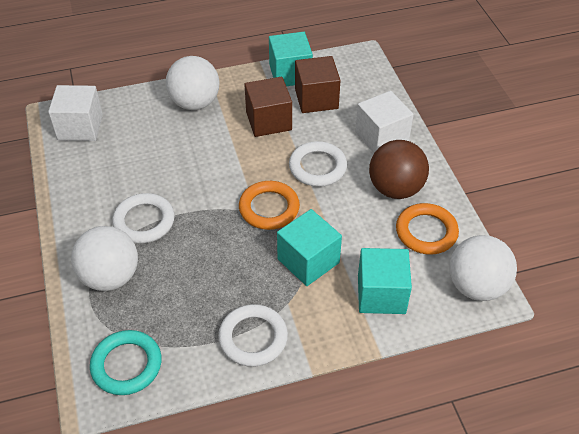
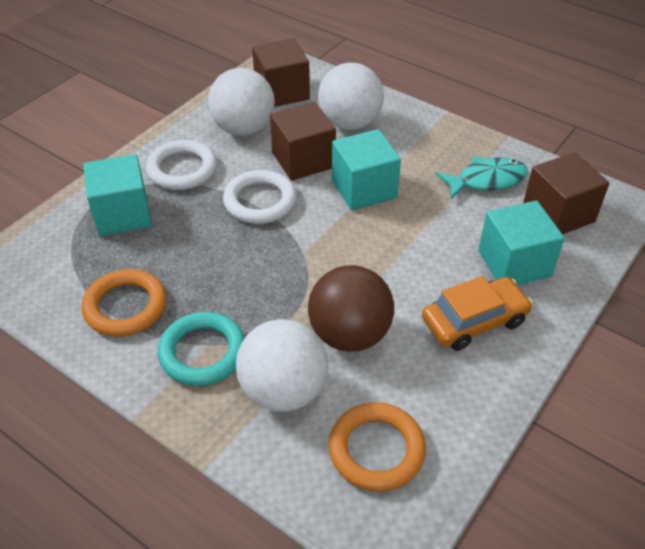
brown cube: 2 -> 3
orange car: 0 -> 1
turquoise fish: 0 -> 1
white cube: 2 -> 0
white ring: 3 -> 2

